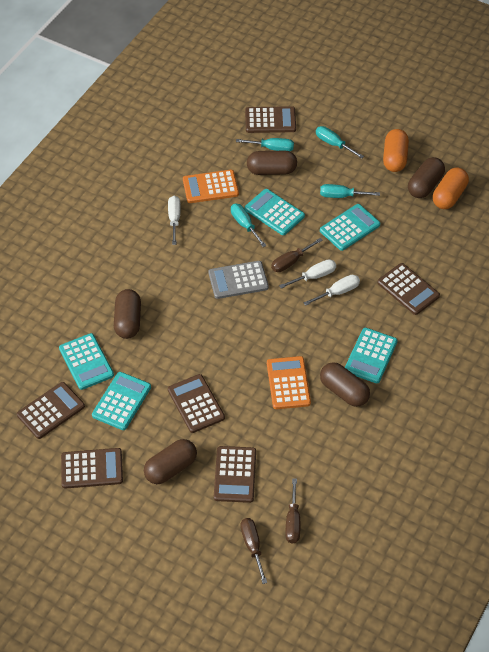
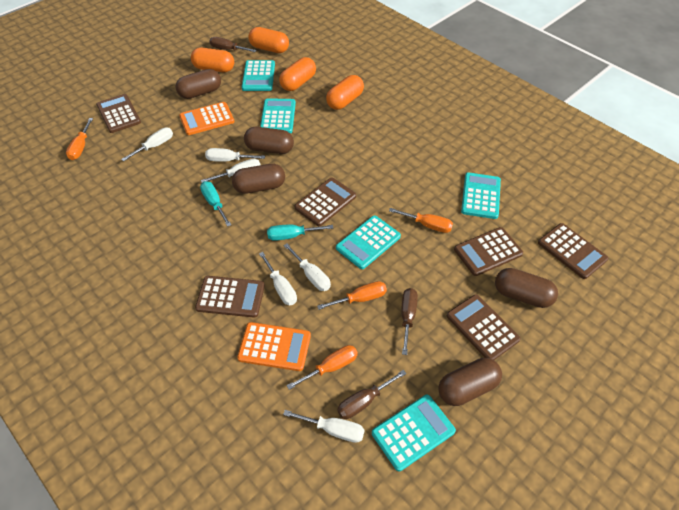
grey calculator: 1 -> 0
orange capsule: 2 -> 4
orange screwdriver: 0 -> 4
turquoise screwdriver: 4 -> 2
white screwdriver: 3 -> 6

